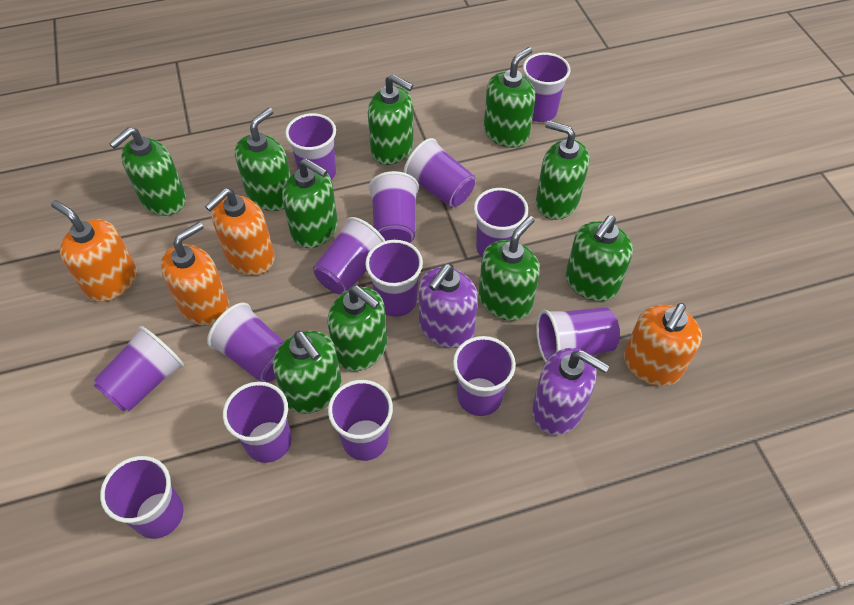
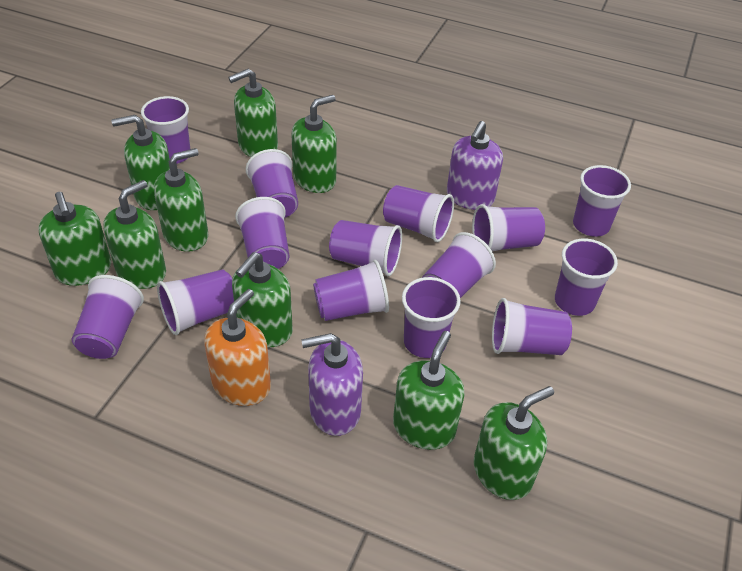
green soap dispenser: 10 -> 9
orange soap dispenser: 4 -> 1

